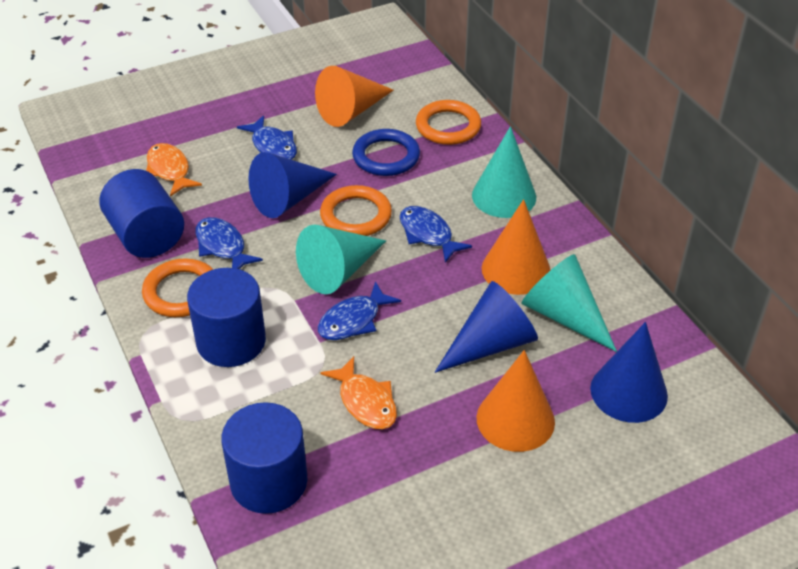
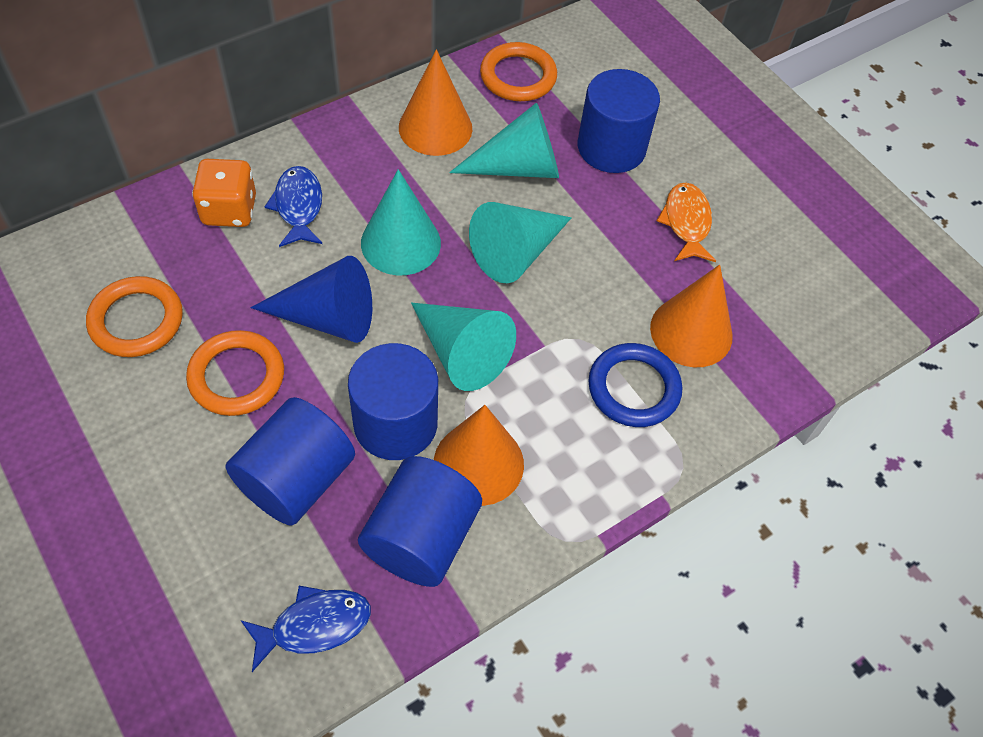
blue cone: 3 -> 1
blue cylinder: 3 -> 4
blue fish: 4 -> 2
orange dice: 0 -> 1
orange fish: 2 -> 1
turquoise cone: 3 -> 4

